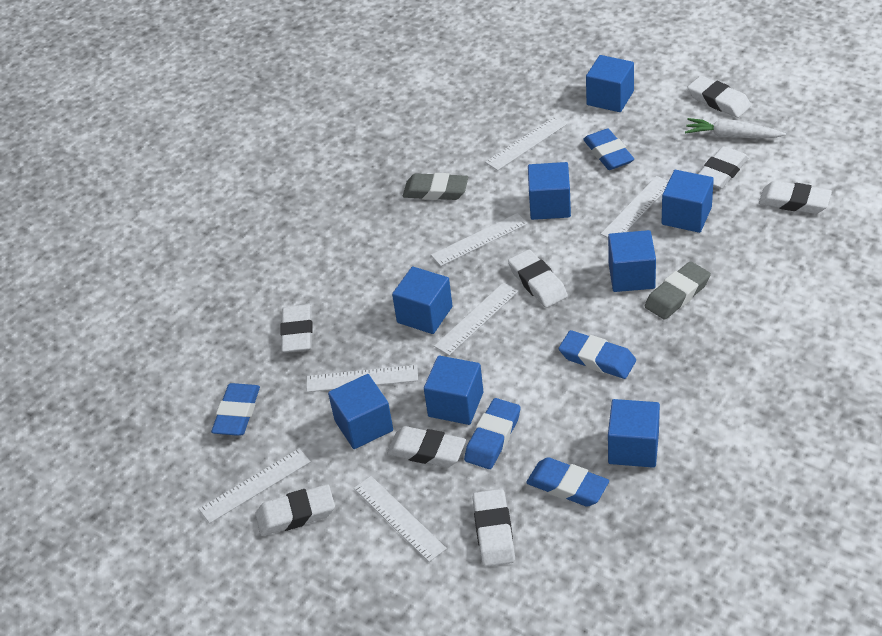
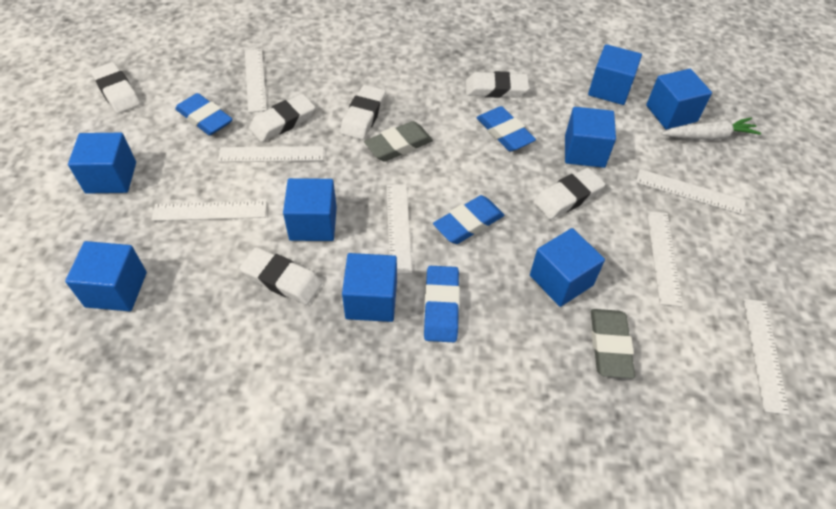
blue eraser: 5 -> 4
white eraser: 8 -> 6

